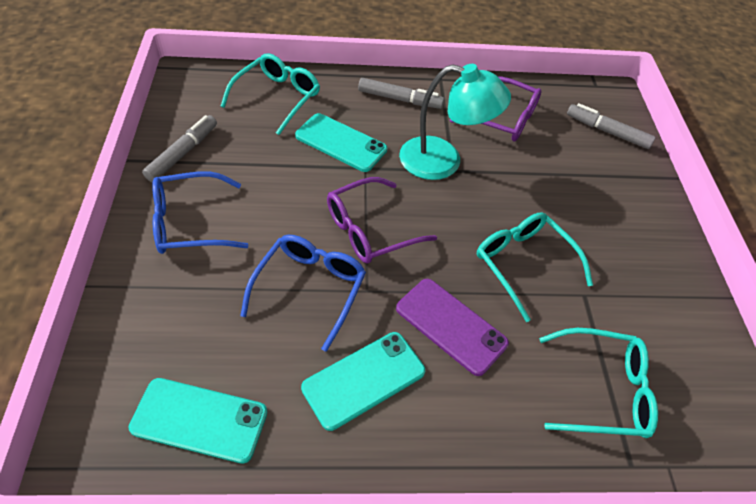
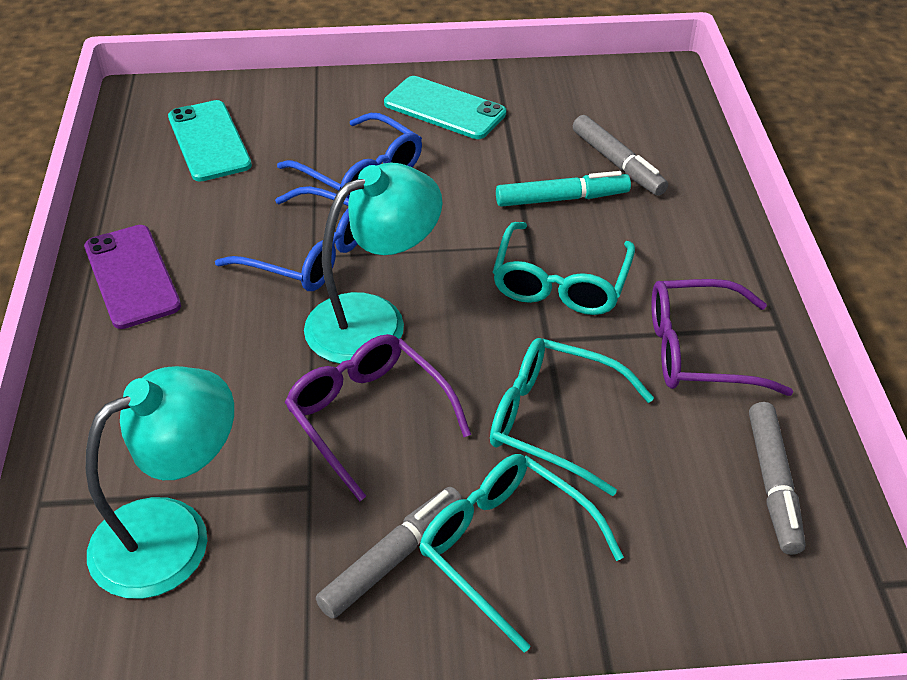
turquoise lamp: 1 -> 2
turquoise marker: 0 -> 1
turquoise phone: 3 -> 2

